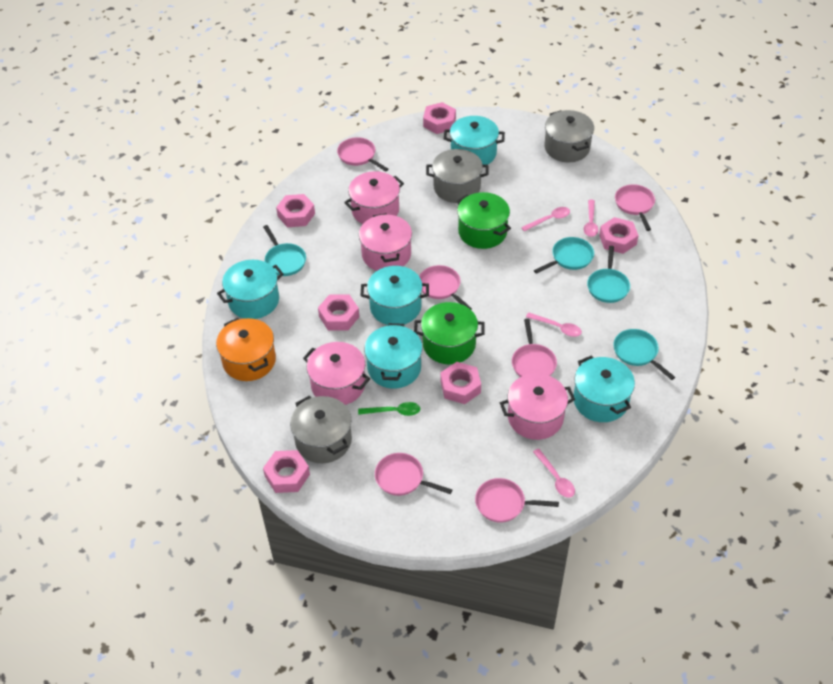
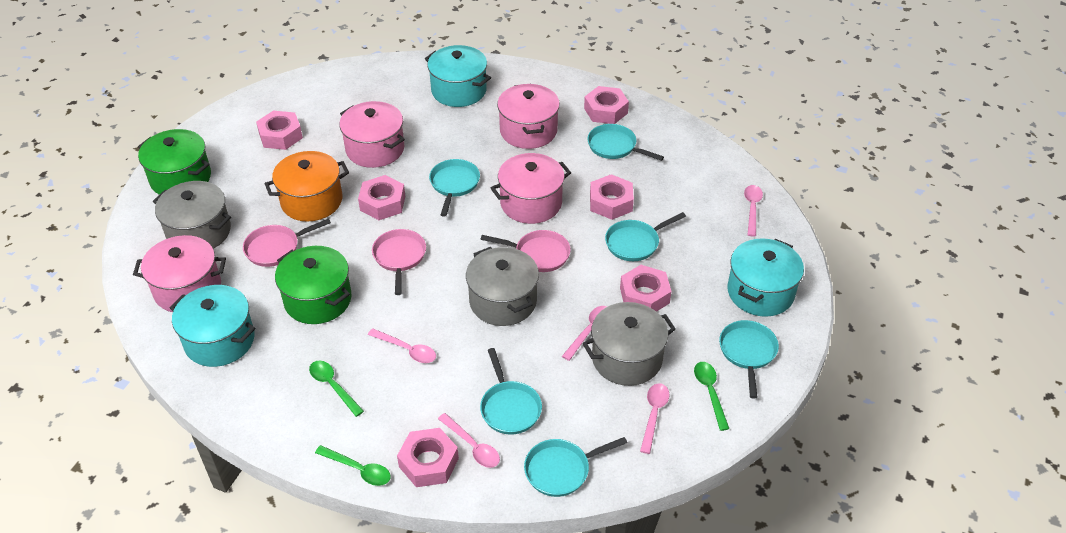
green spoon: 1 -> 3
pink pan: 6 -> 3
pink spoon: 4 -> 5
turquoise pan: 4 -> 6
turquoise pot: 5 -> 3

